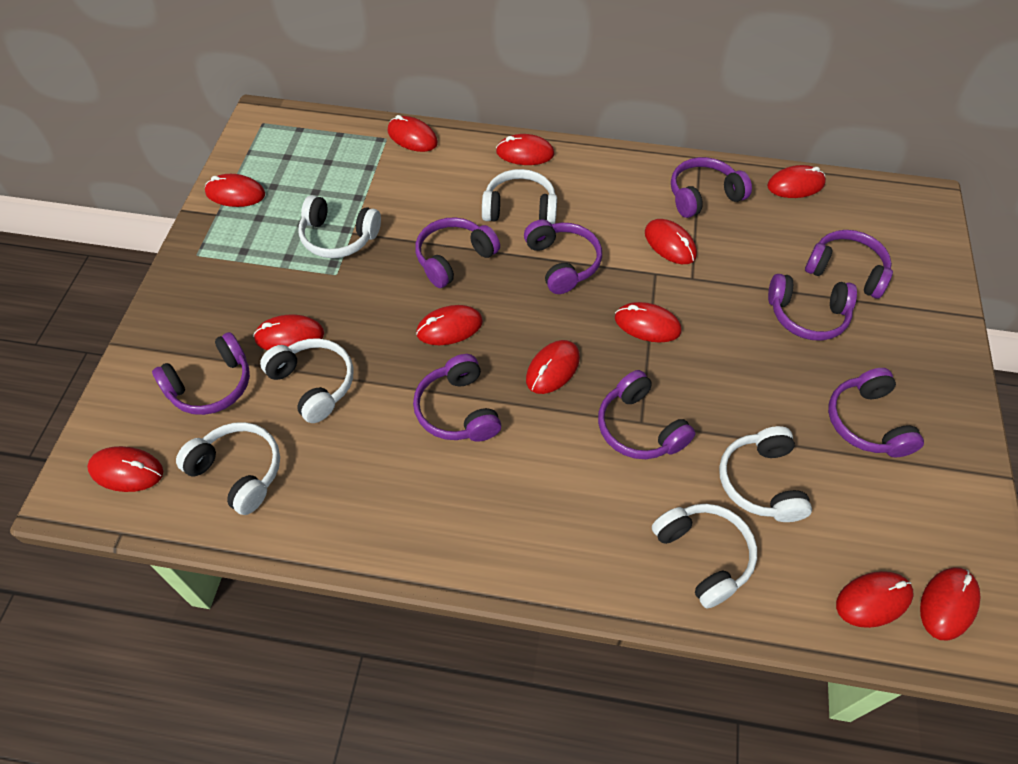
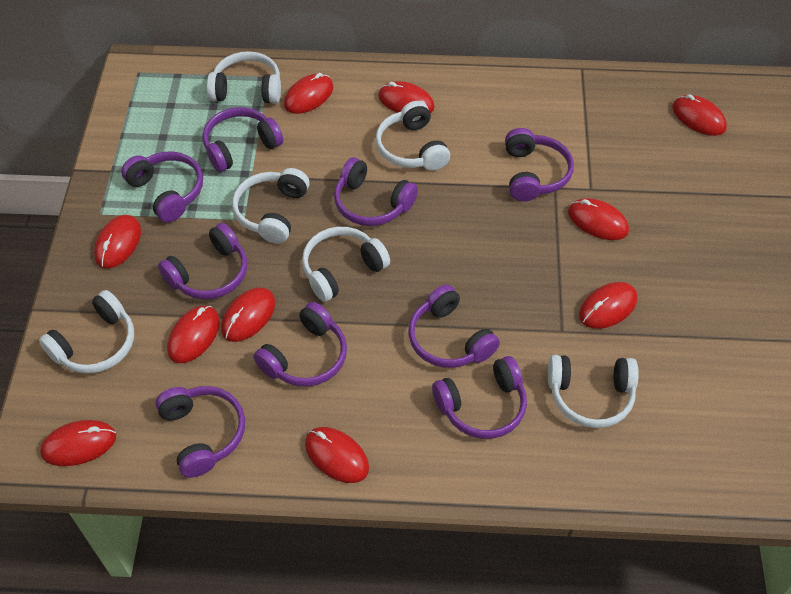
red mouse: 12 -> 10

